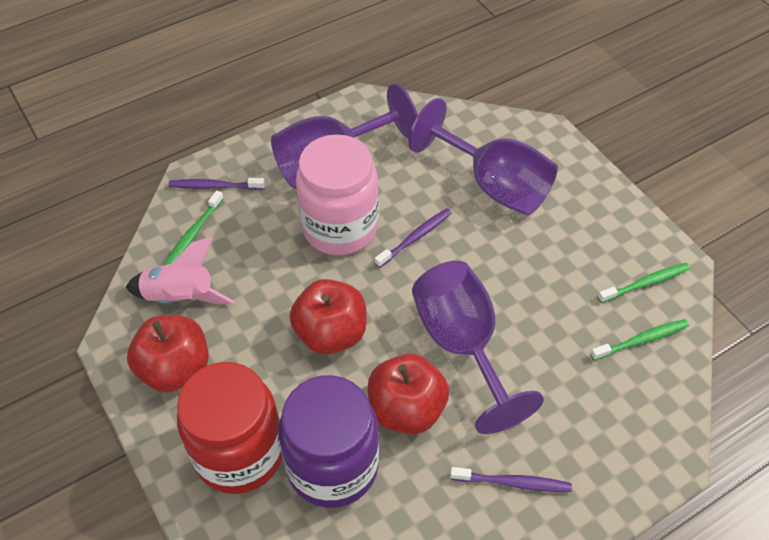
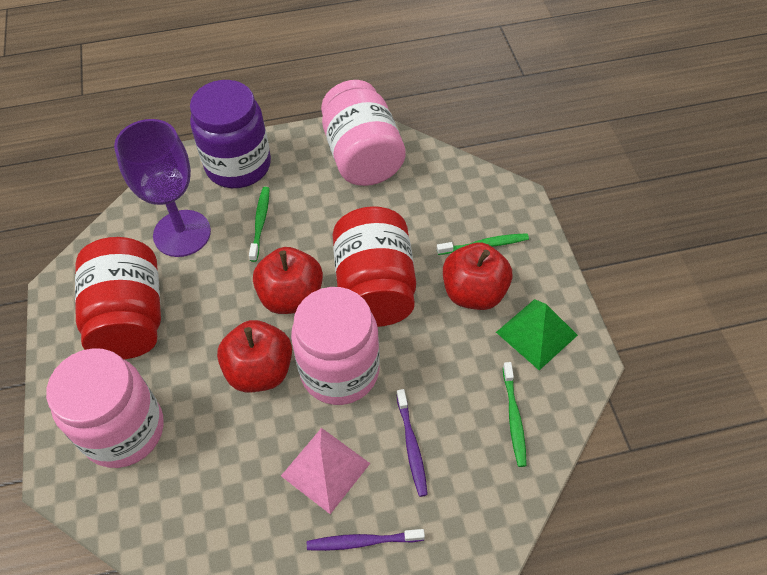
green pyramid: 0 -> 1
pink jar: 1 -> 3
pink pyramid: 0 -> 1
pink rocket: 1 -> 0
purple goblet: 3 -> 1
purple toothbrush: 3 -> 2
red jar: 1 -> 2

